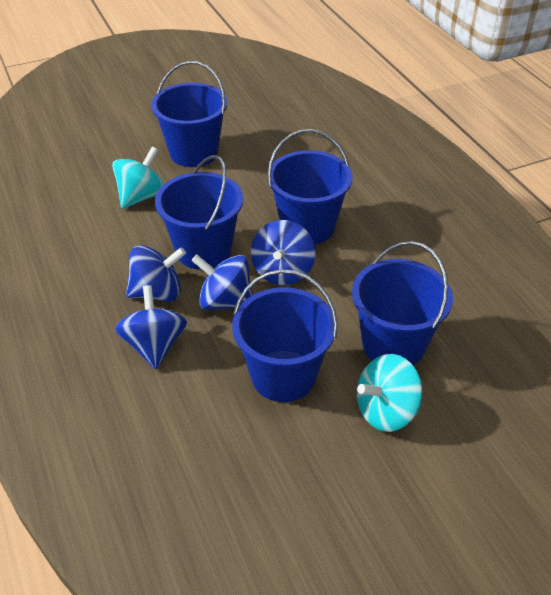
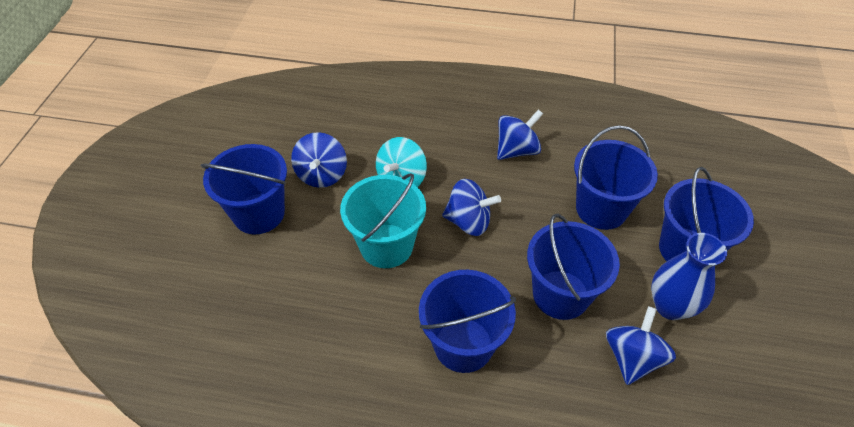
blue vase: 0 -> 1
turquoise bucket: 0 -> 1
turquoise spinning top: 2 -> 1

